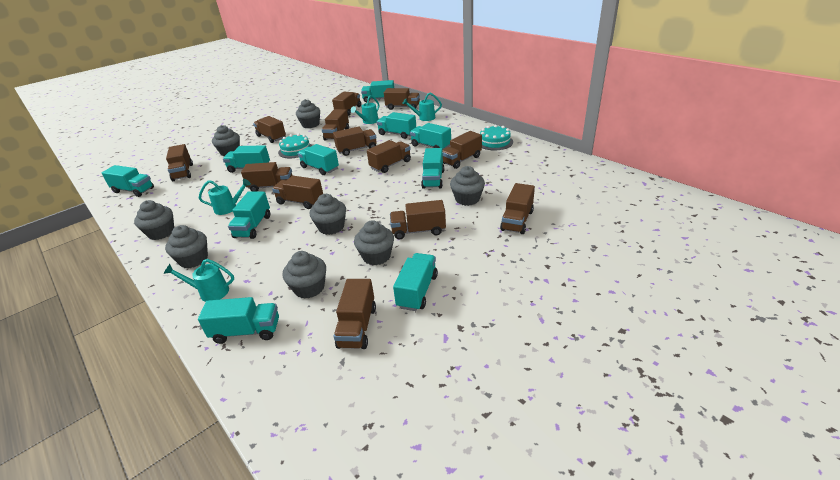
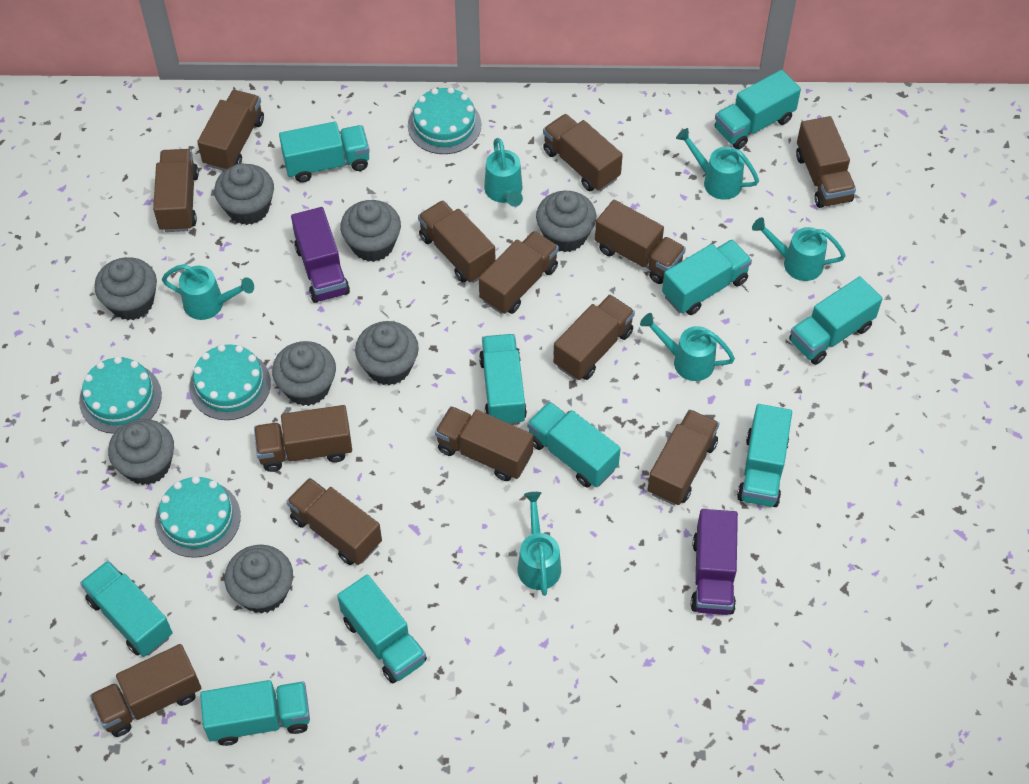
purple truck: 0 -> 2
turquoise cake: 2 -> 4
turquoise watering can: 4 -> 6

